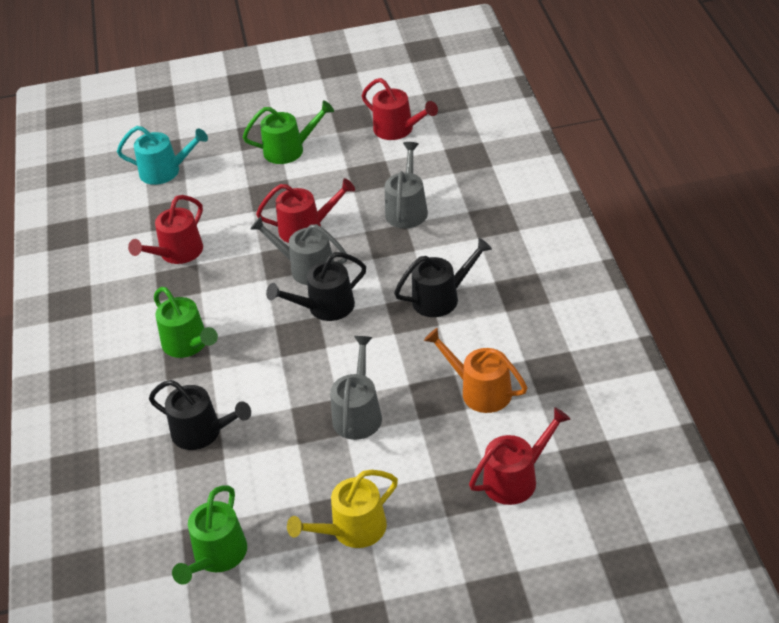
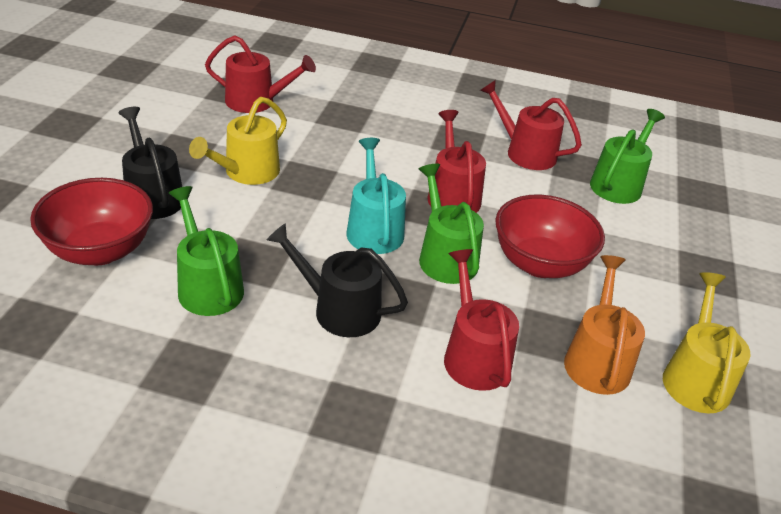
black watering can: 3 -> 2
grey watering can: 3 -> 0
red bowl: 0 -> 2
yellow watering can: 1 -> 2

